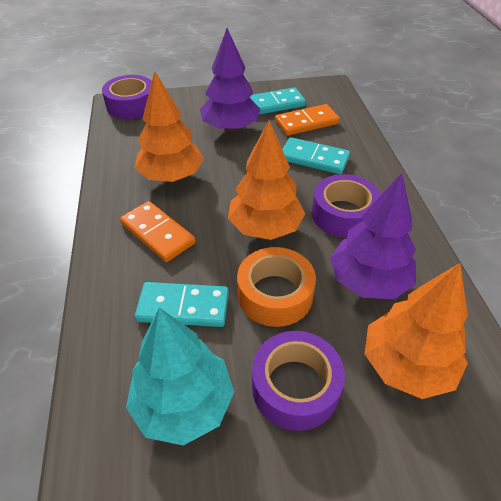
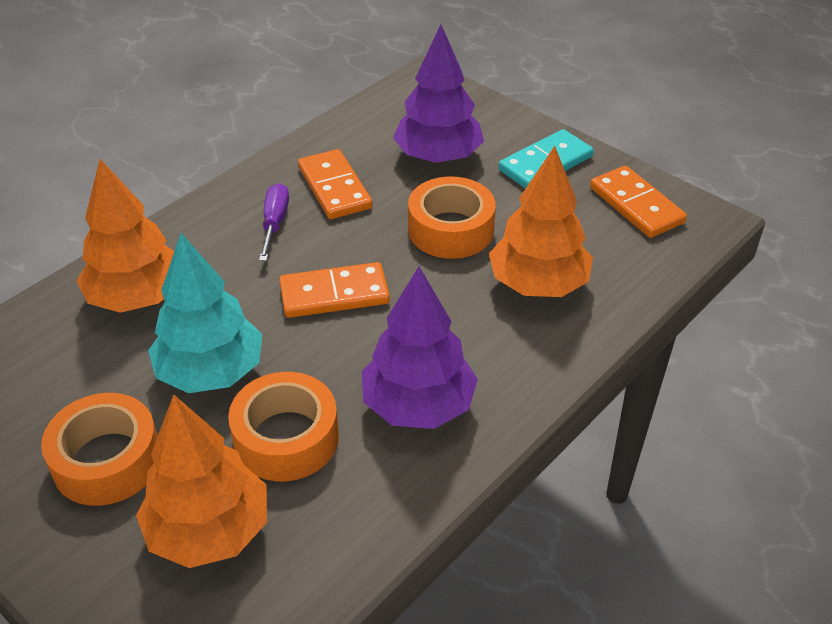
orange domino: 2 -> 3
orange tape: 1 -> 3
purple screwdriver: 0 -> 1
purple tape: 3 -> 0
turquoise domino: 3 -> 1

